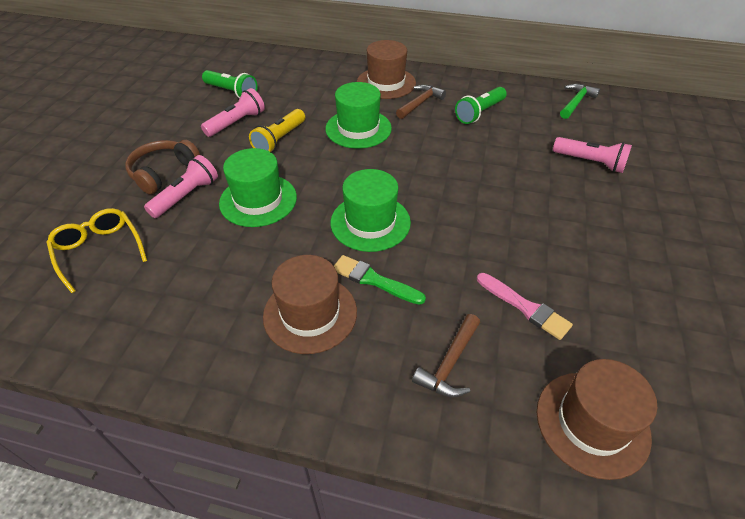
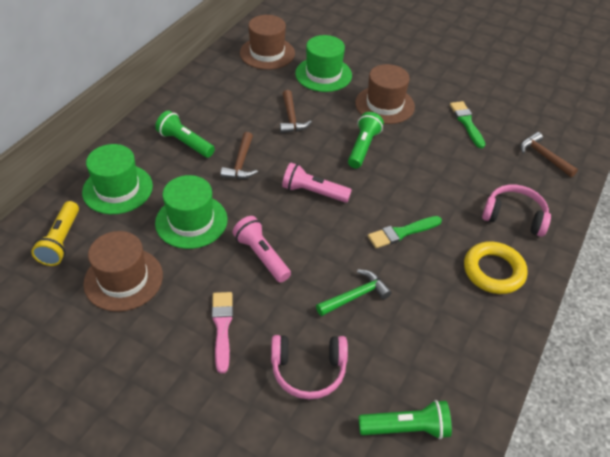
brown hammer: 2 -> 3
brown headphones: 1 -> 0
green brush: 1 -> 2
green flashlight: 2 -> 3
pink flashlight: 3 -> 2
pink headphones: 0 -> 2
yellow glasses: 1 -> 0
yellow ring: 0 -> 1

